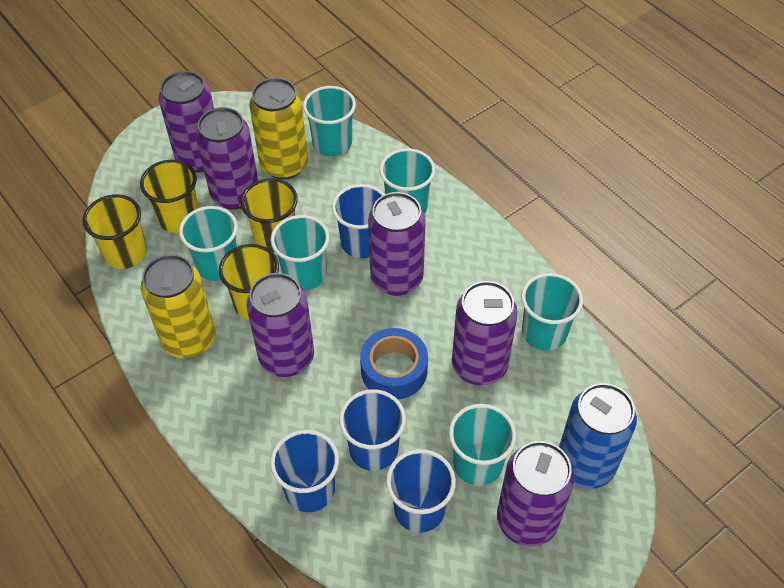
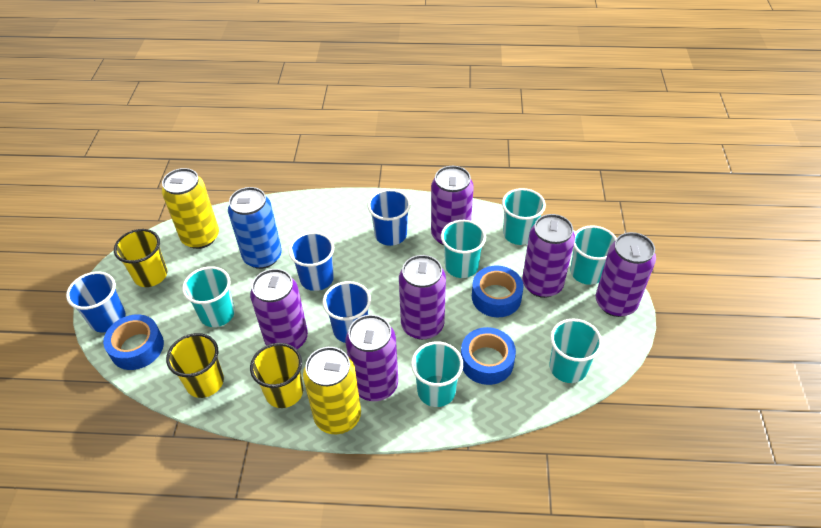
blue tape: 1 -> 3
yellow cup: 4 -> 3

